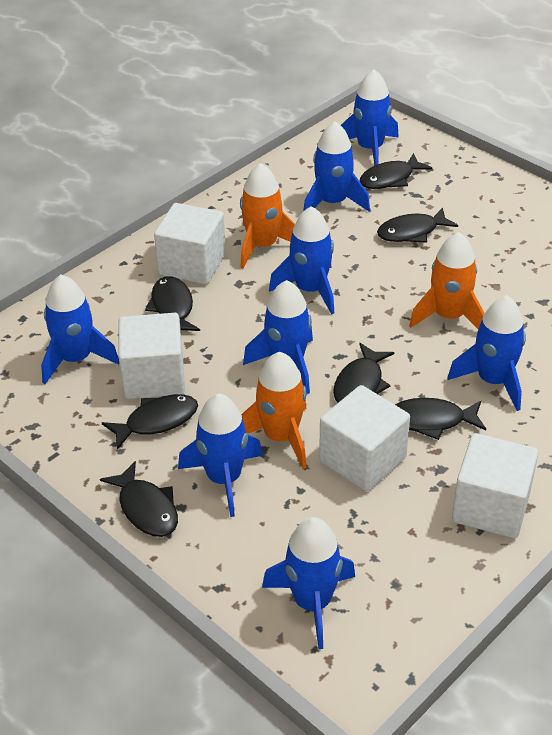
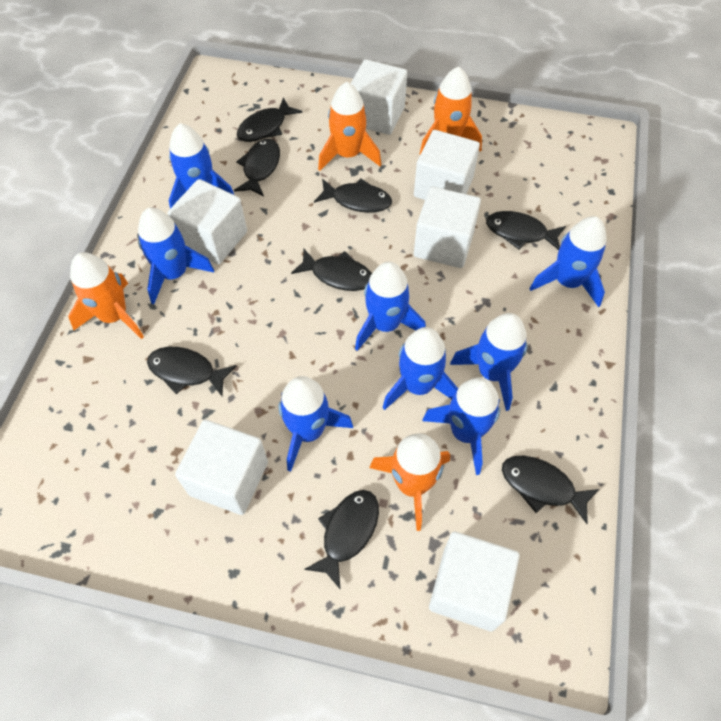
black fish: 7 -> 8
orange rocket: 3 -> 4
white cube: 4 -> 6

